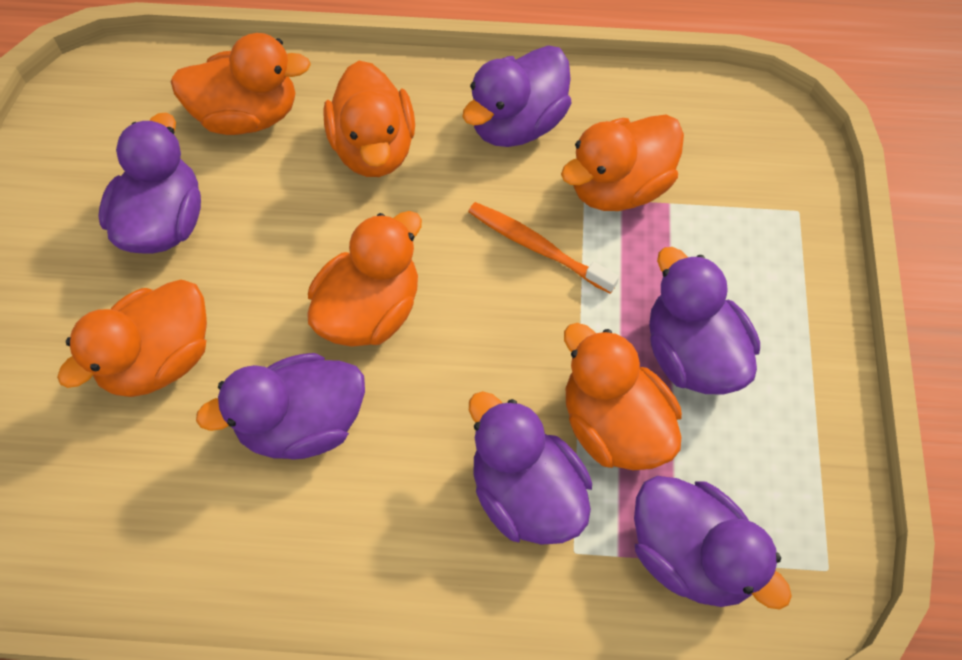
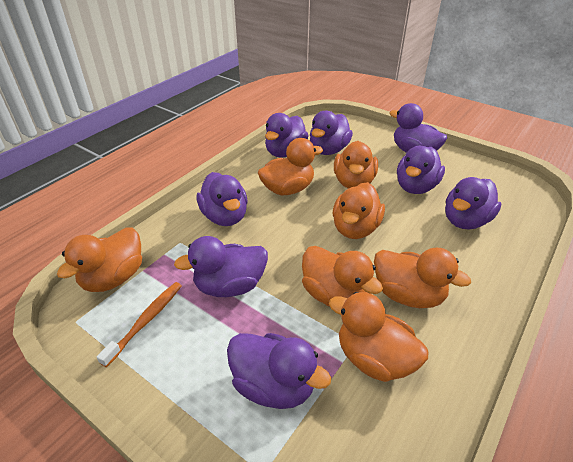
orange duck: 6 -> 7
purple duck: 6 -> 8

